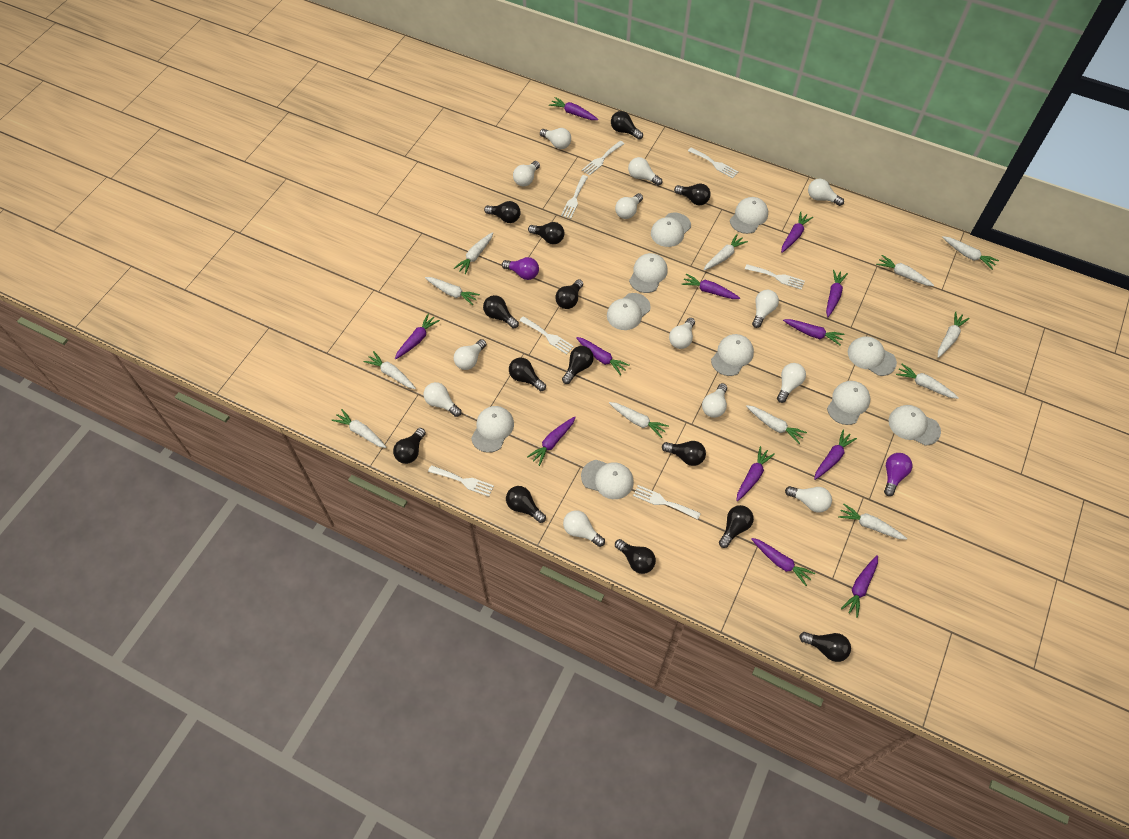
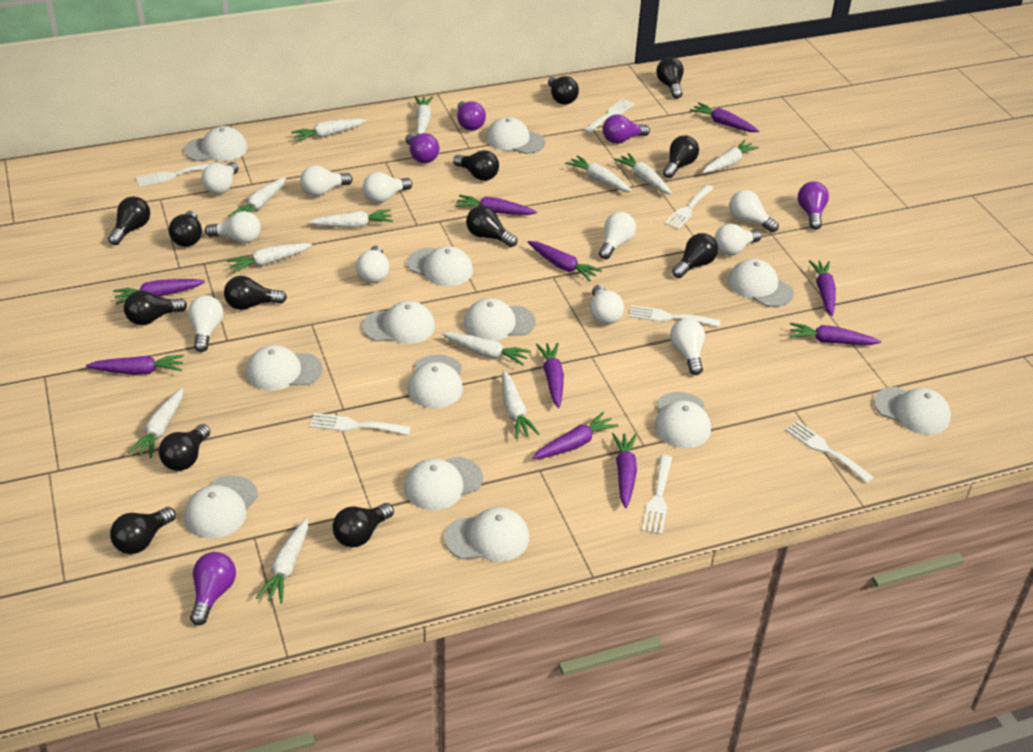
black light bulb: 14 -> 13
purple carrot: 12 -> 10
purple light bulb: 2 -> 5
white cap: 10 -> 13
white light bulb: 13 -> 11

